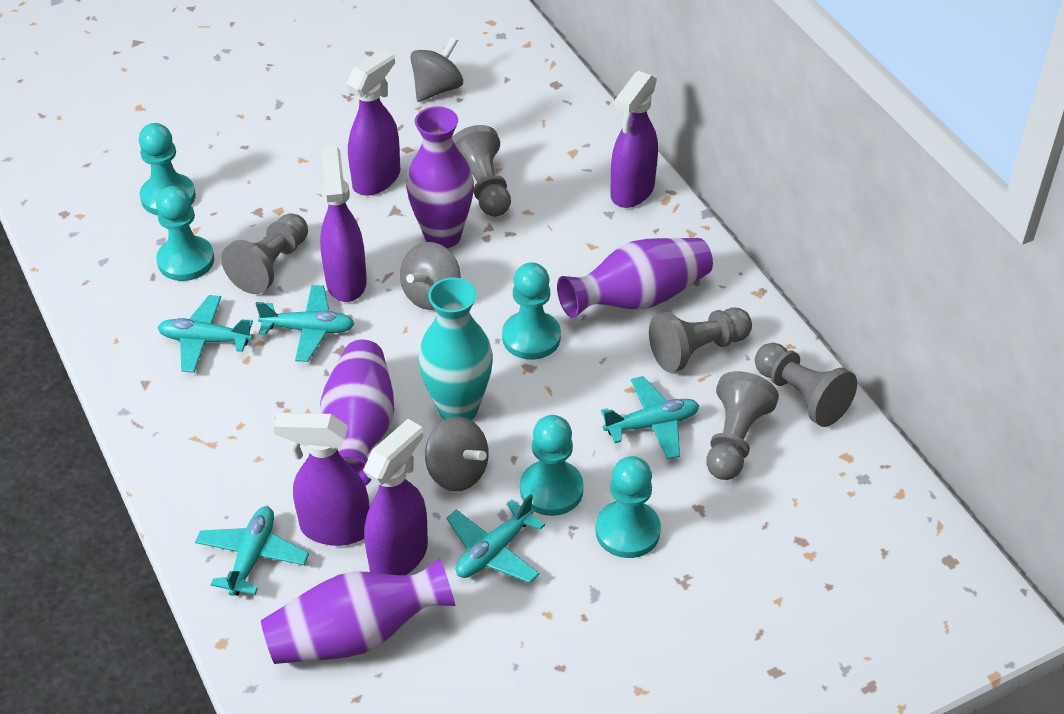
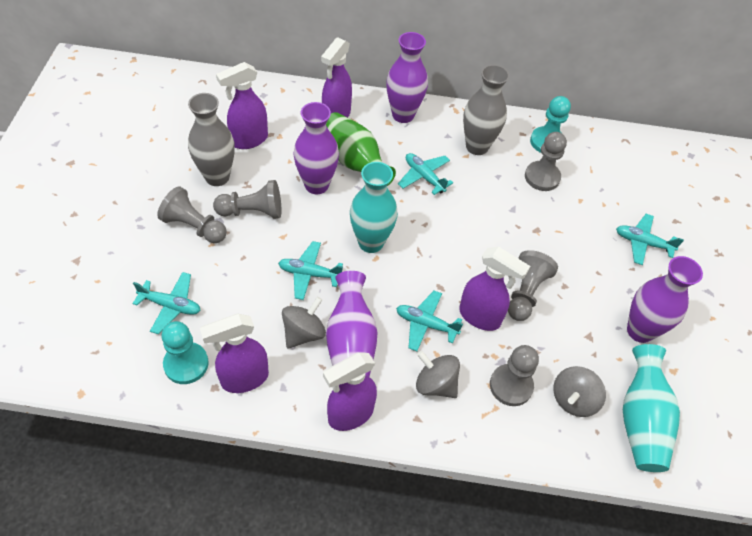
green vase: 0 -> 1
grey vase: 0 -> 2
turquoise pawn: 5 -> 2
turquoise vase: 1 -> 2

